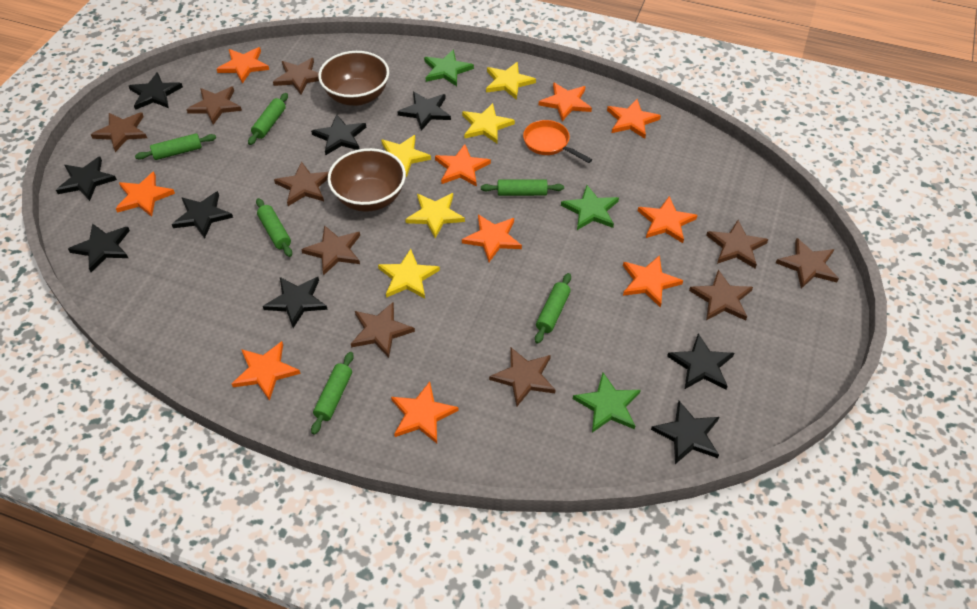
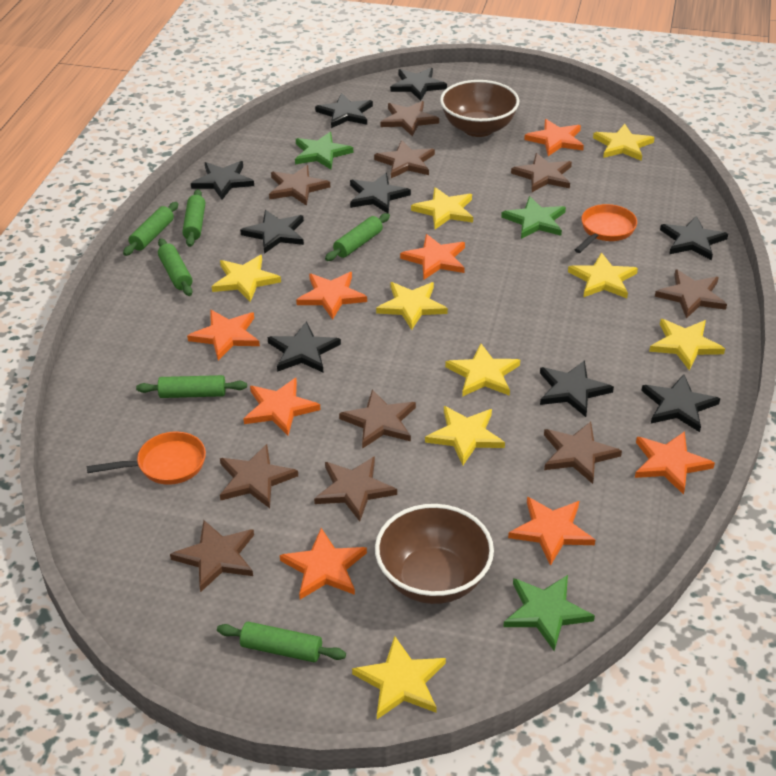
orange pan: 1 -> 2
orange star: 10 -> 8
yellow star: 5 -> 9

